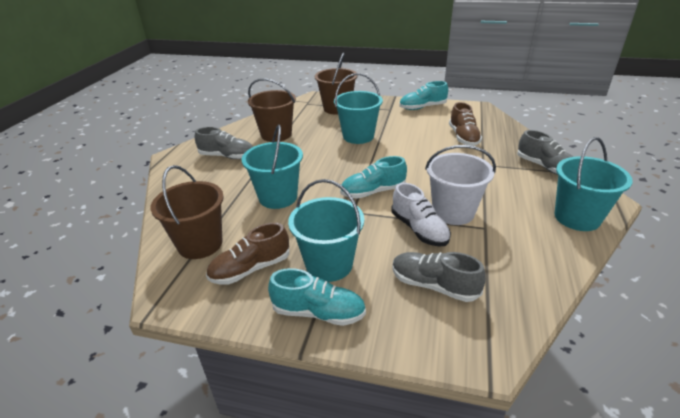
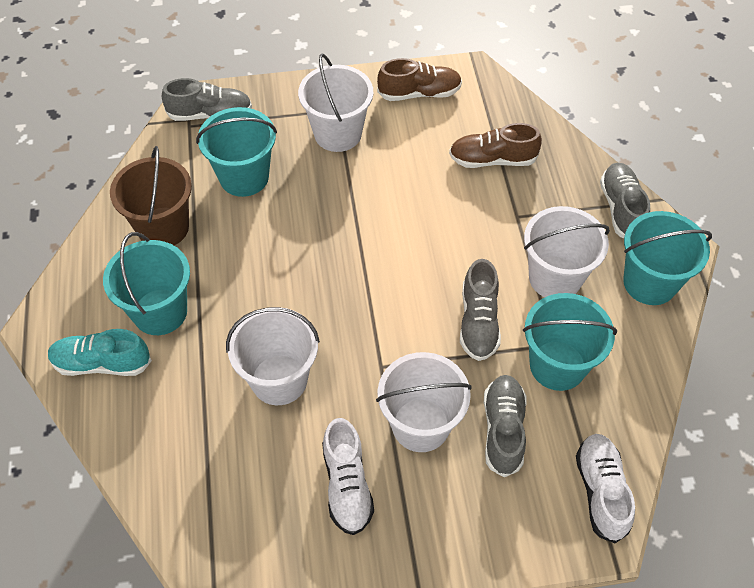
brown bucket: 3 -> 1
grey shoe: 3 -> 4
turquoise shoe: 3 -> 1
white bucket: 1 -> 4
white shoe: 1 -> 2

